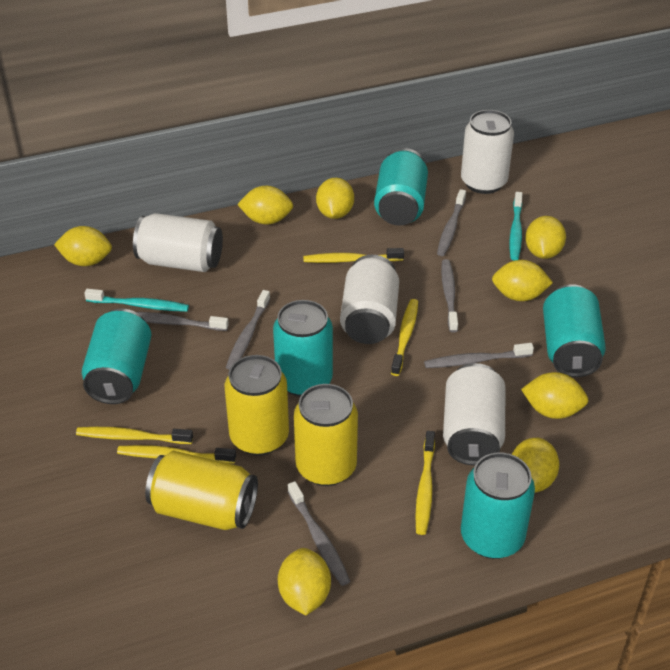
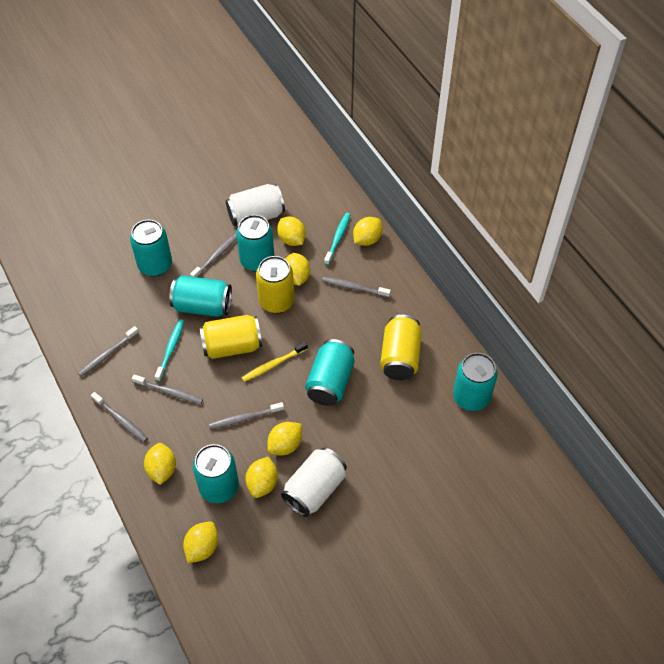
turquoise can: 5 -> 6
white can: 4 -> 2
yellow lemon: 8 -> 7
yellow toothbrush: 5 -> 1

